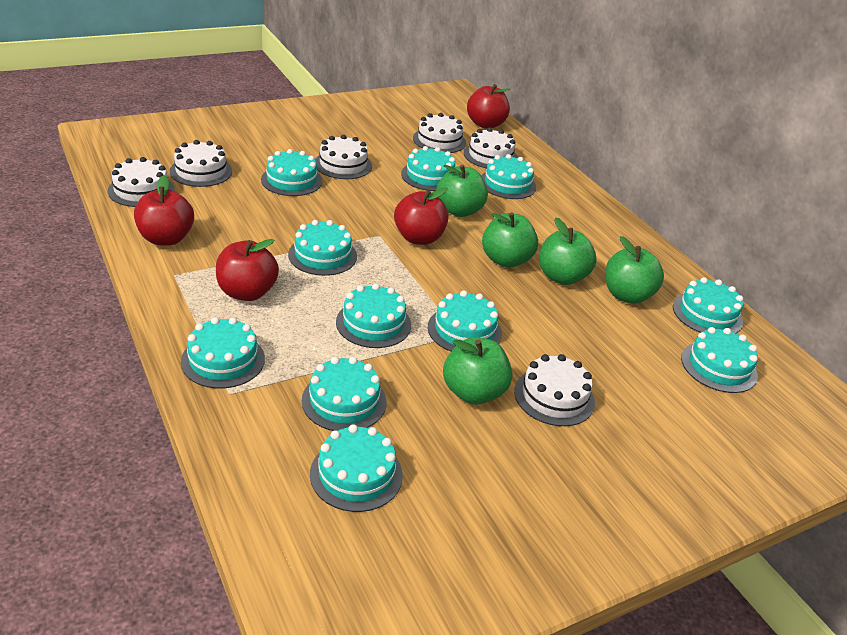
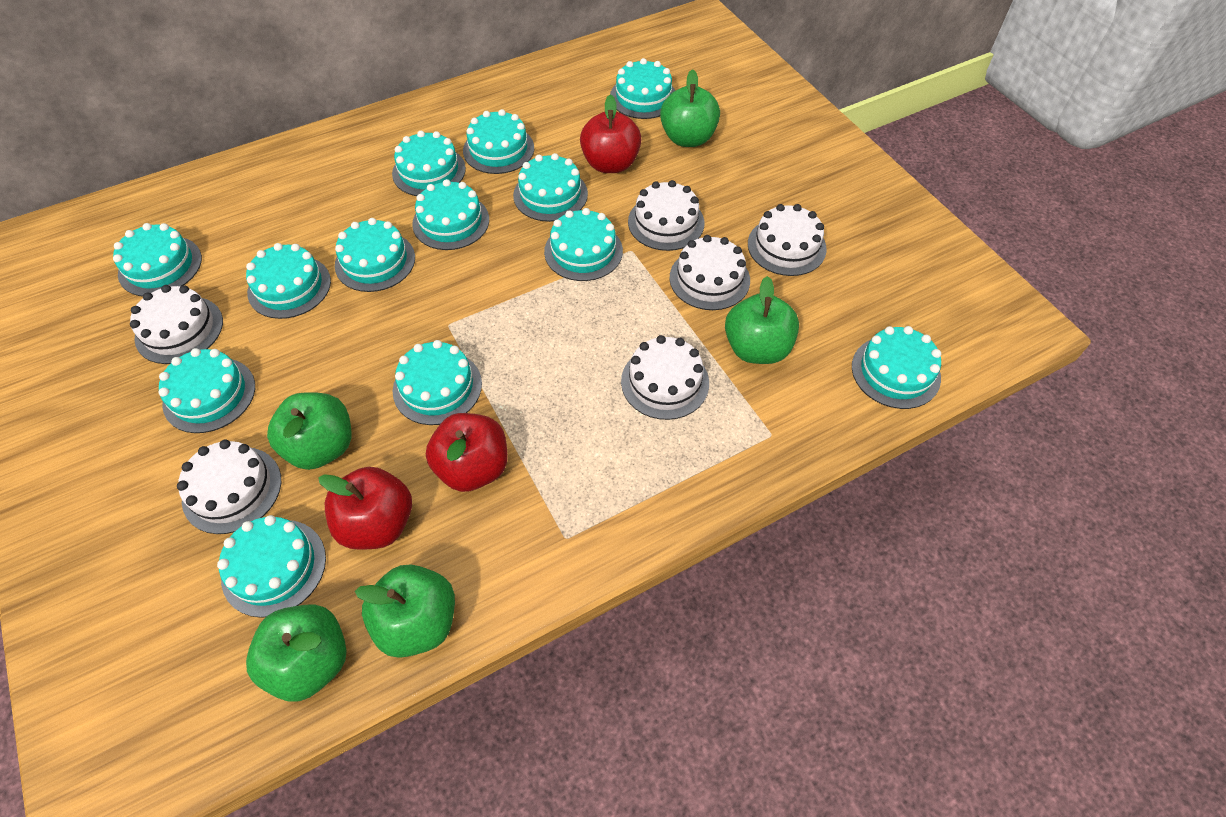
red apple: 4 -> 3
turquoise cake: 11 -> 13

